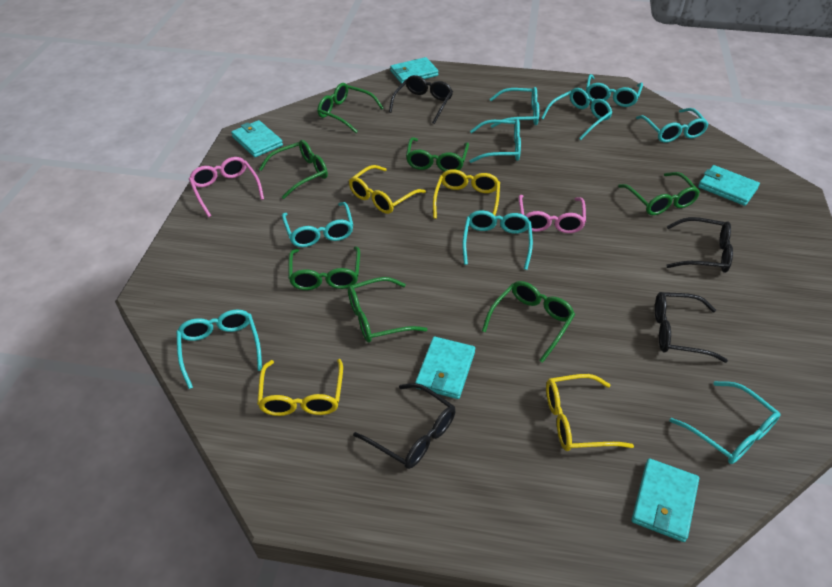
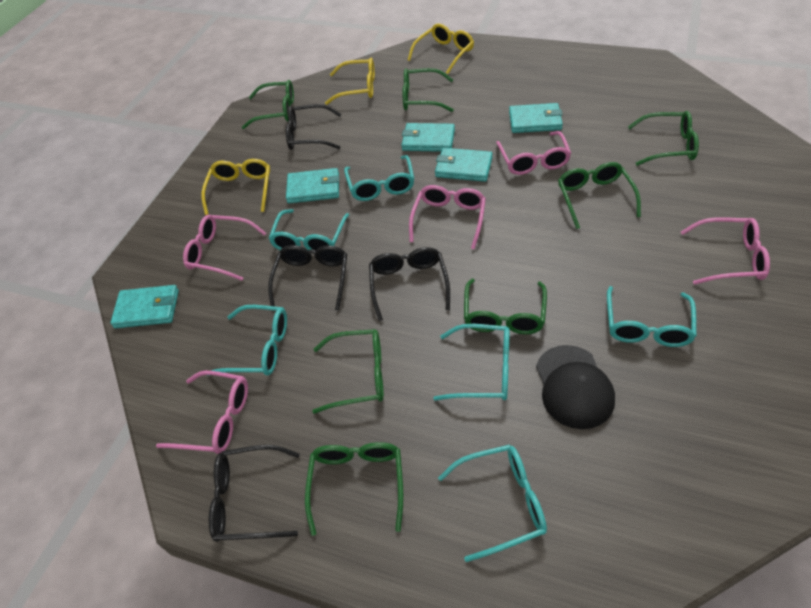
black cap: 0 -> 1
pink glasses: 2 -> 5
turquoise glasses: 9 -> 6
yellow glasses: 4 -> 3

